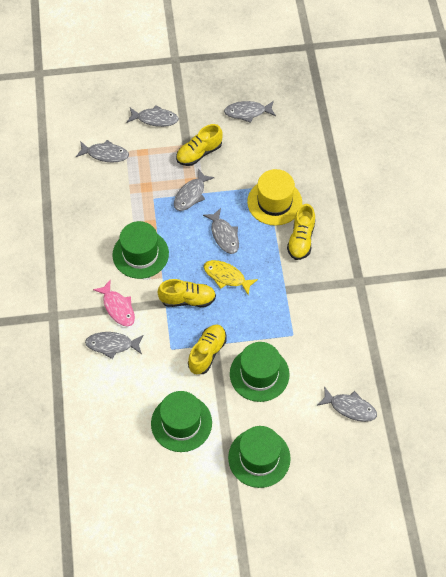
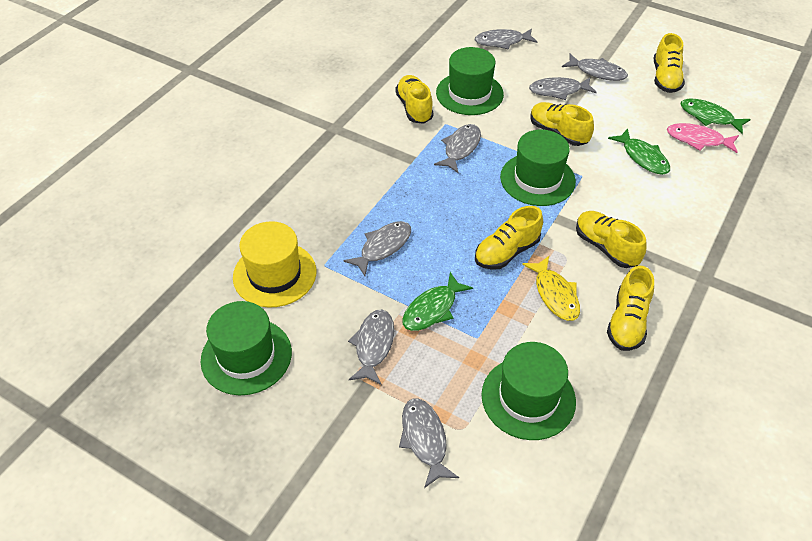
green fish: 0 -> 3
yellow shoe: 4 -> 6

